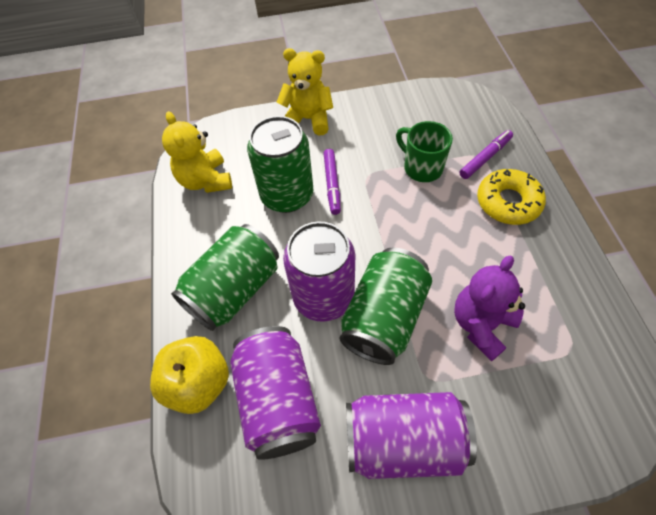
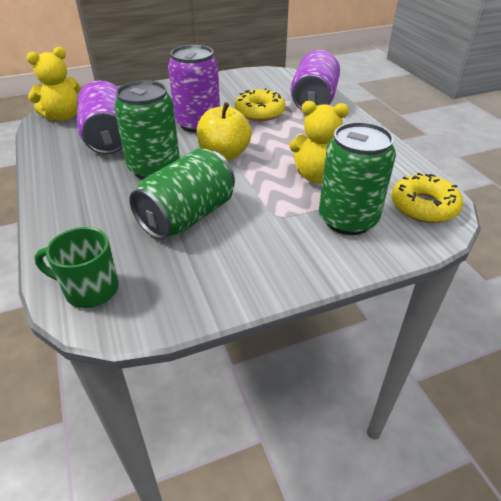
purple marker: 2 -> 0
purple teddy bear: 1 -> 0
yellow donut: 1 -> 2

